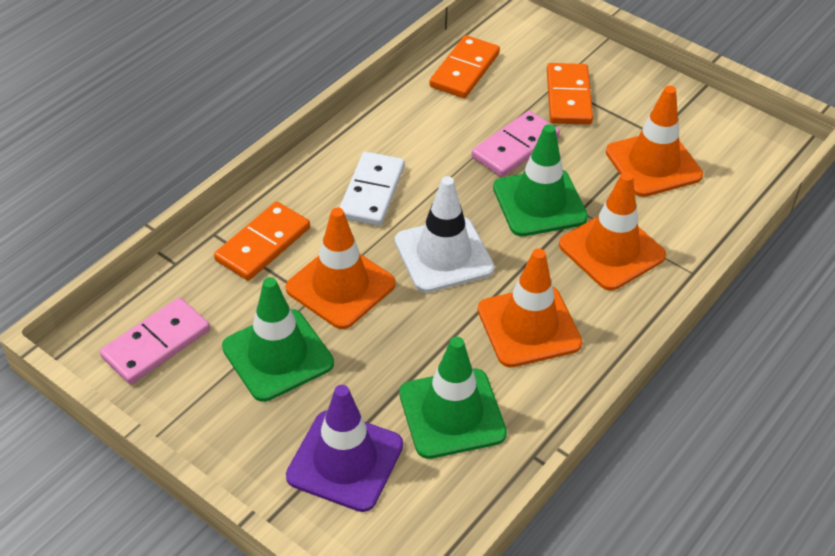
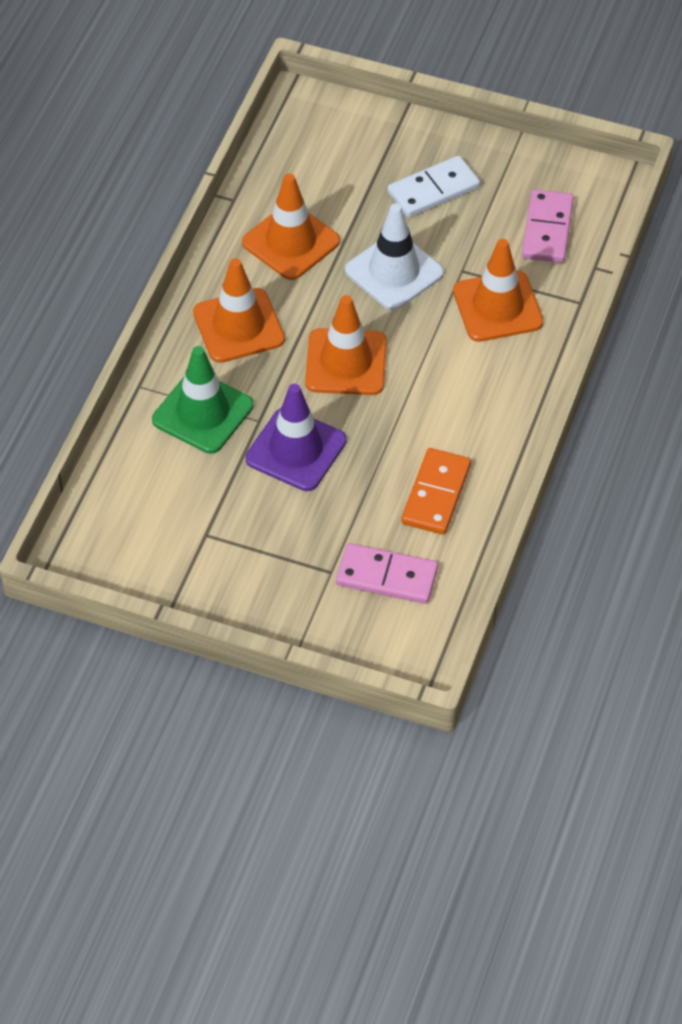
green traffic cone: 3 -> 1
orange domino: 3 -> 1

